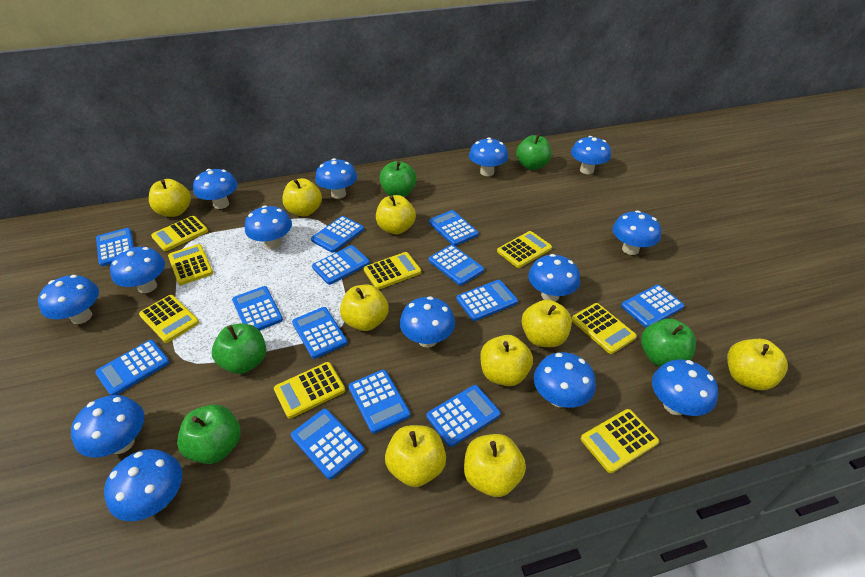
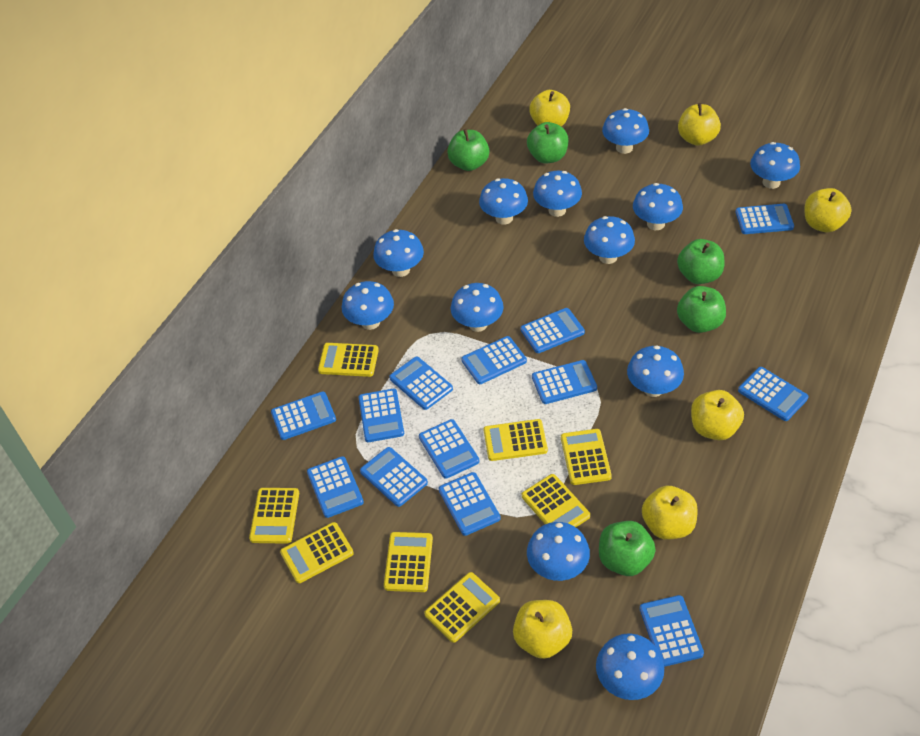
blue mushroom: 14 -> 12
yellow apple: 9 -> 6

